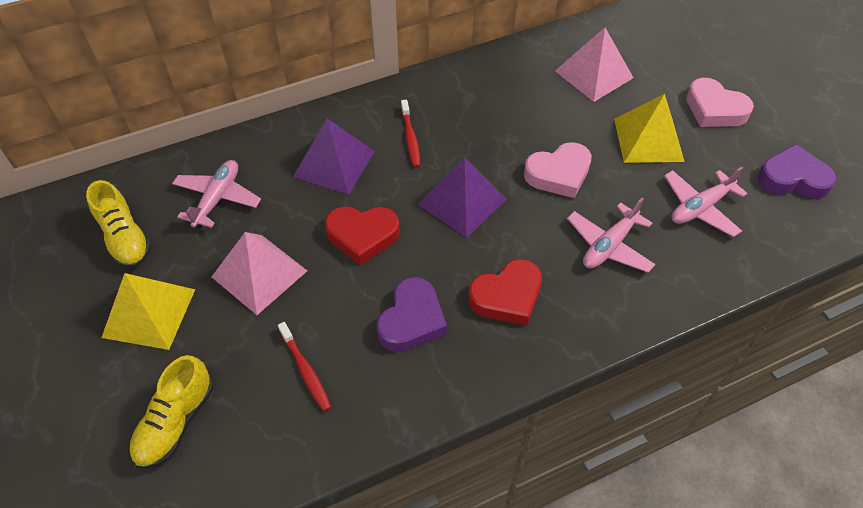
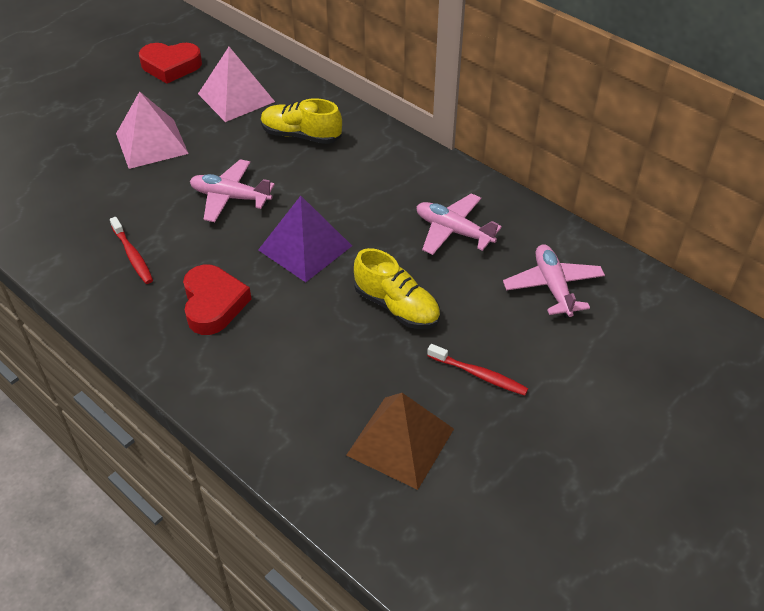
brown pyramid: 0 -> 1
pink heart: 2 -> 0
purple heart: 2 -> 0
purple pyramid: 2 -> 1
yellow pyramid: 2 -> 0

